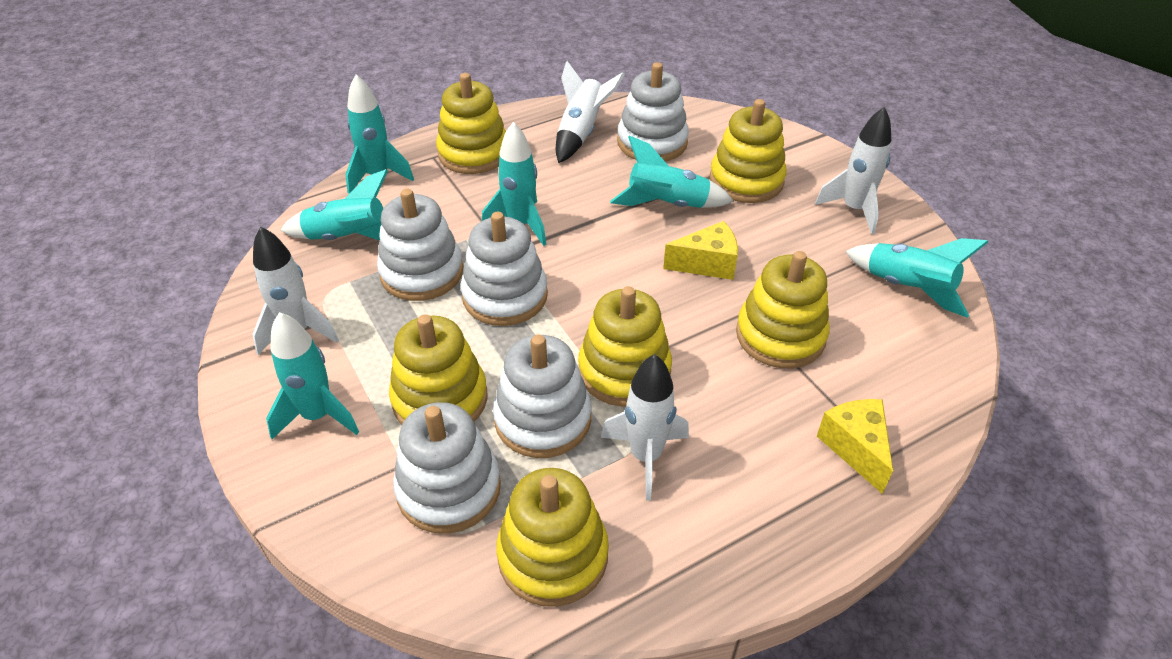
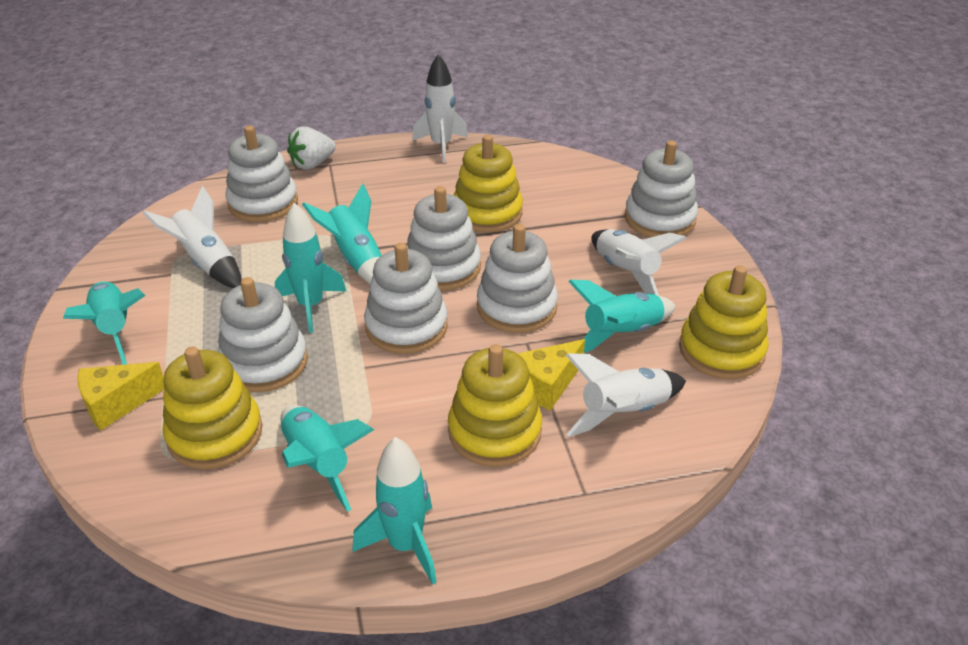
white stacking toy: 5 -> 6
white strawberry: 0 -> 1
yellow stacking toy: 6 -> 4

